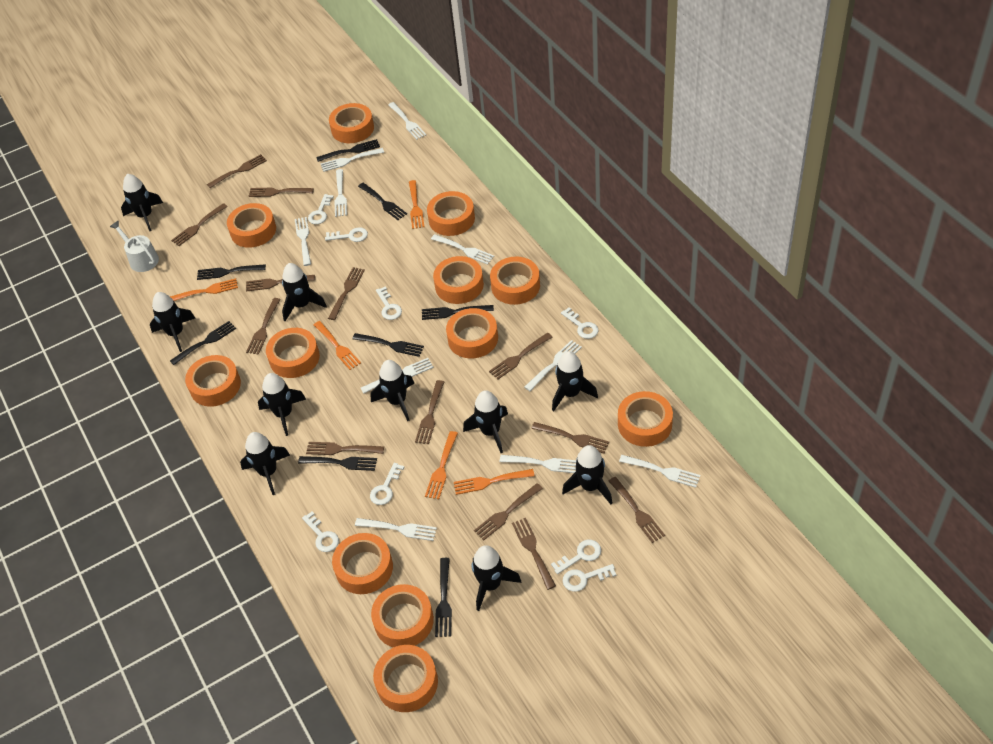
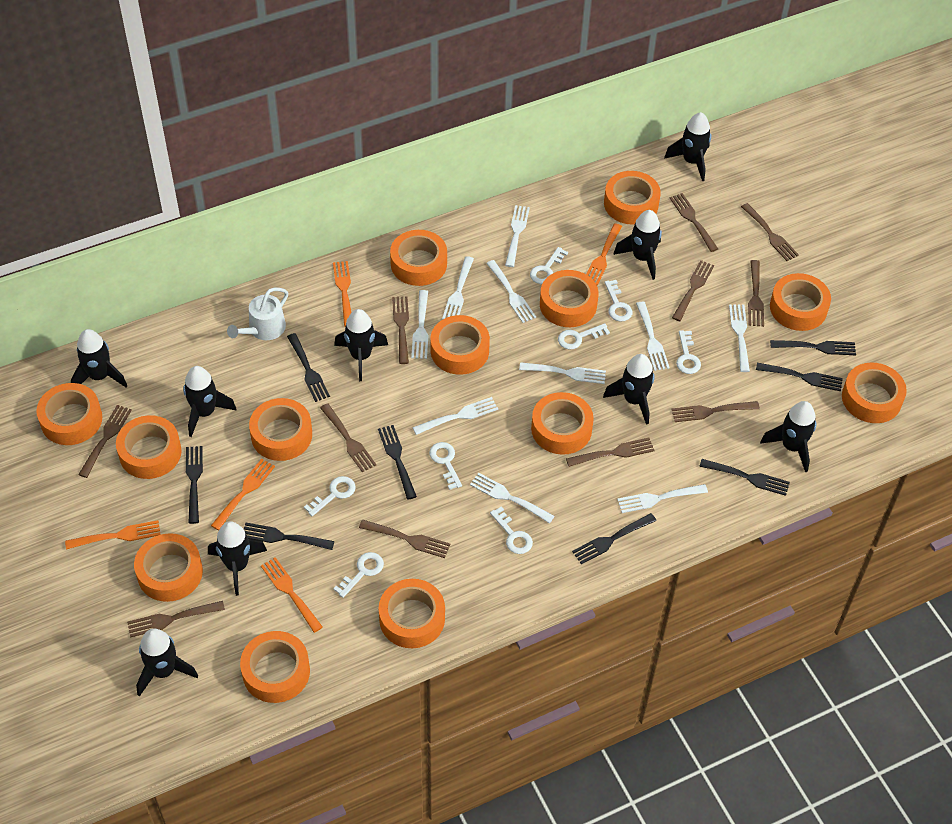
black rocket: 10 -> 9
brown fork: 13 -> 11
orange tape: 12 -> 13

